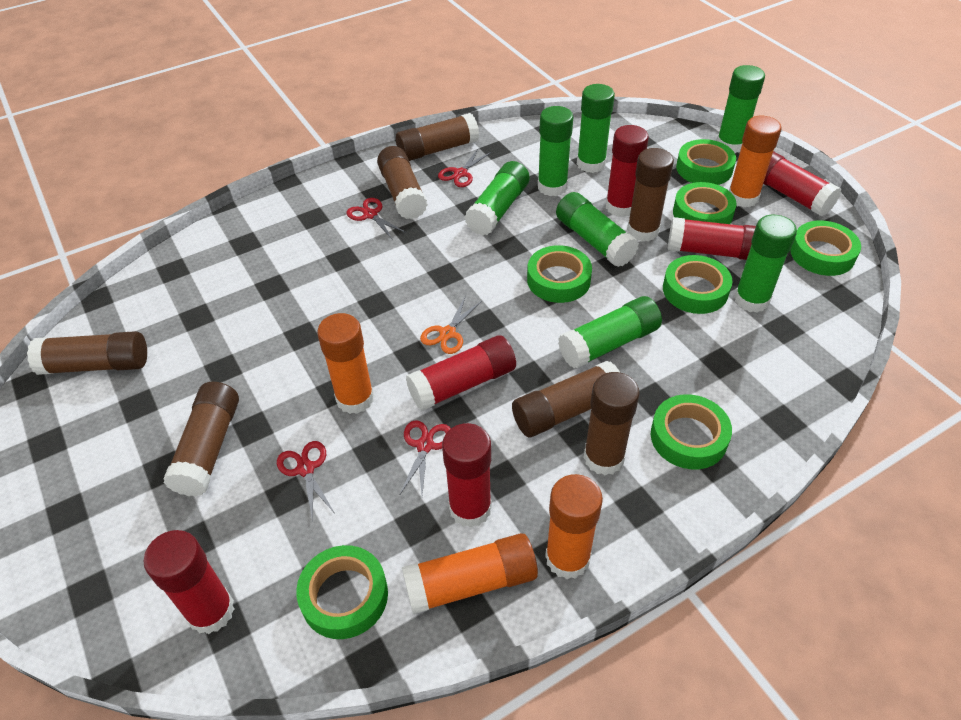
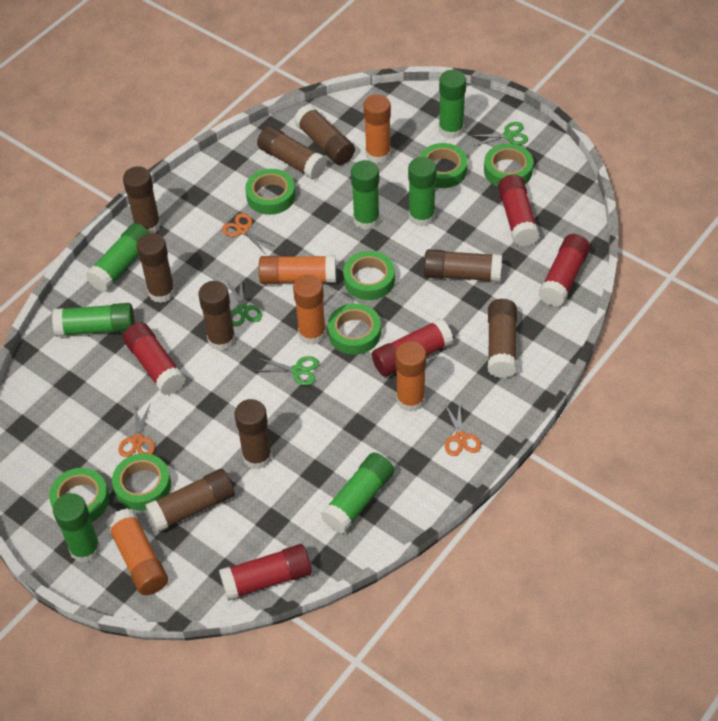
brown glue stick: 7 -> 9
green scissors: 0 -> 3
orange glue stick: 4 -> 5
orange scissors: 1 -> 3
red glue stick: 6 -> 5
red scissors: 4 -> 0

